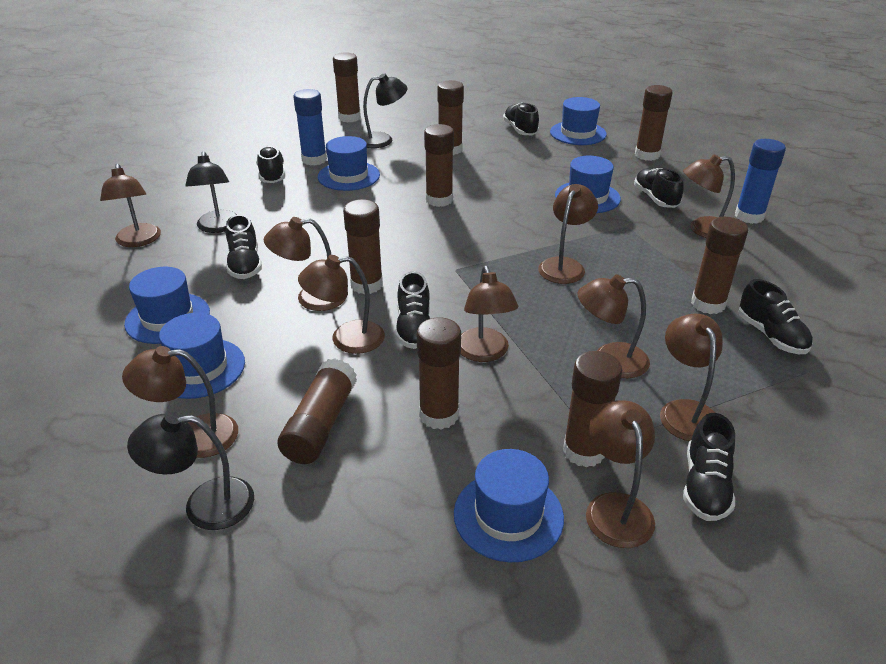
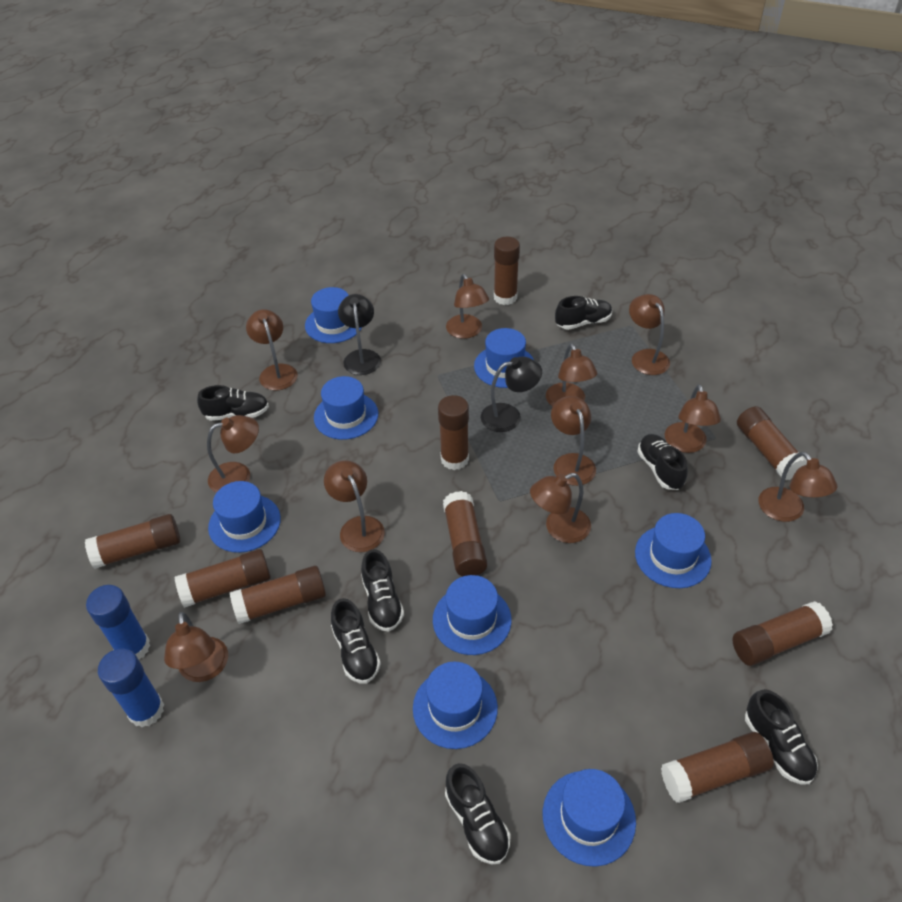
black lamp: 3 -> 2
blue hat: 6 -> 8
brown lamp: 10 -> 11

